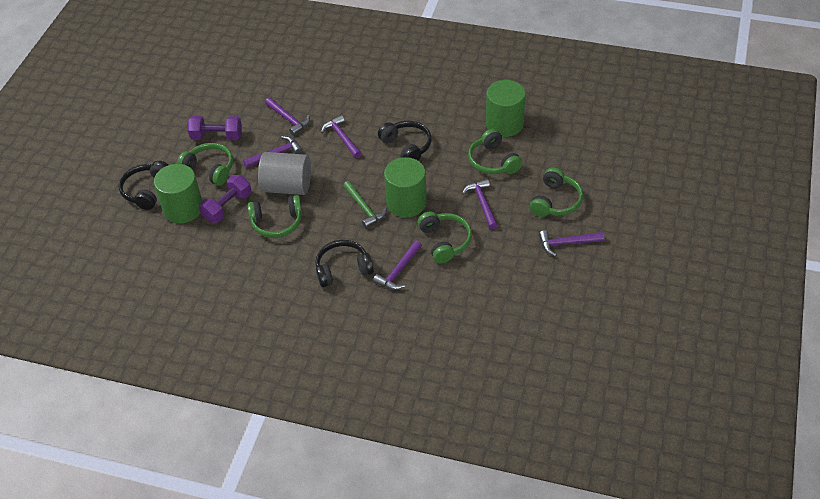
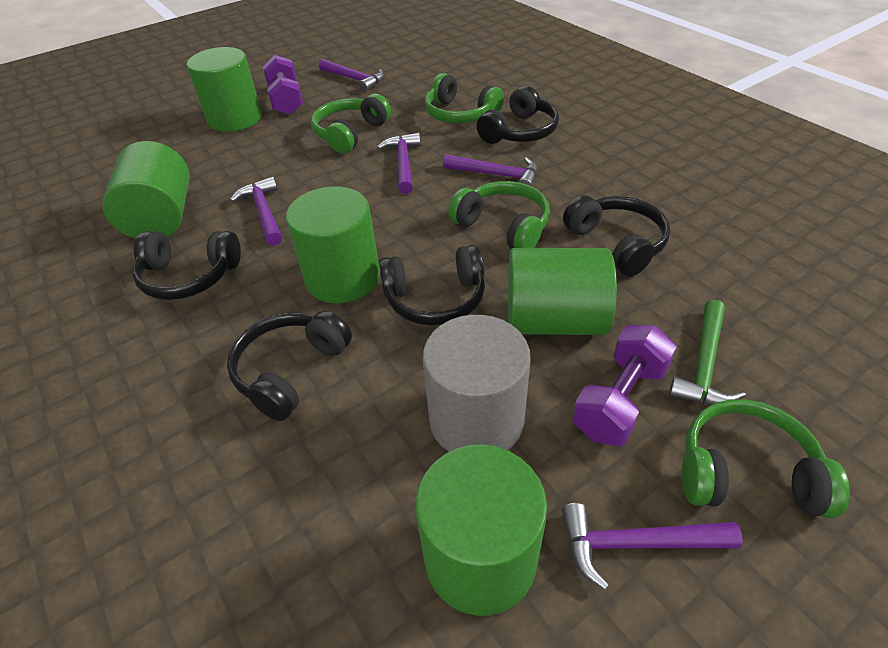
black headphones: 3 -> 5
green cylinder: 3 -> 5
green headphones: 5 -> 4
purple hammer: 6 -> 5

